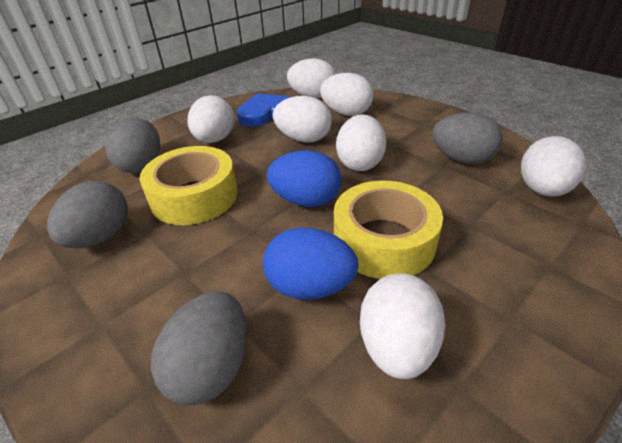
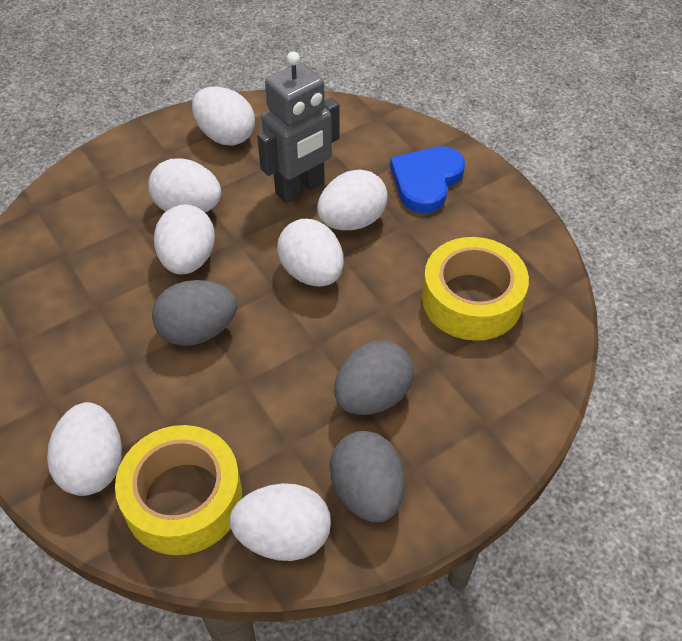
blue egg: 2 -> 0
grey egg: 4 -> 3
grey robot: 0 -> 1

